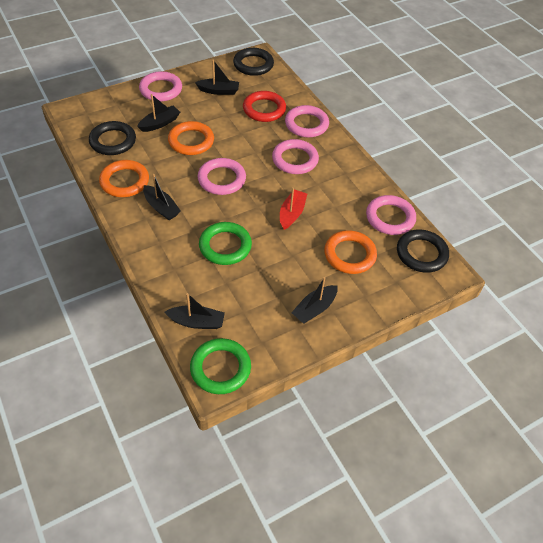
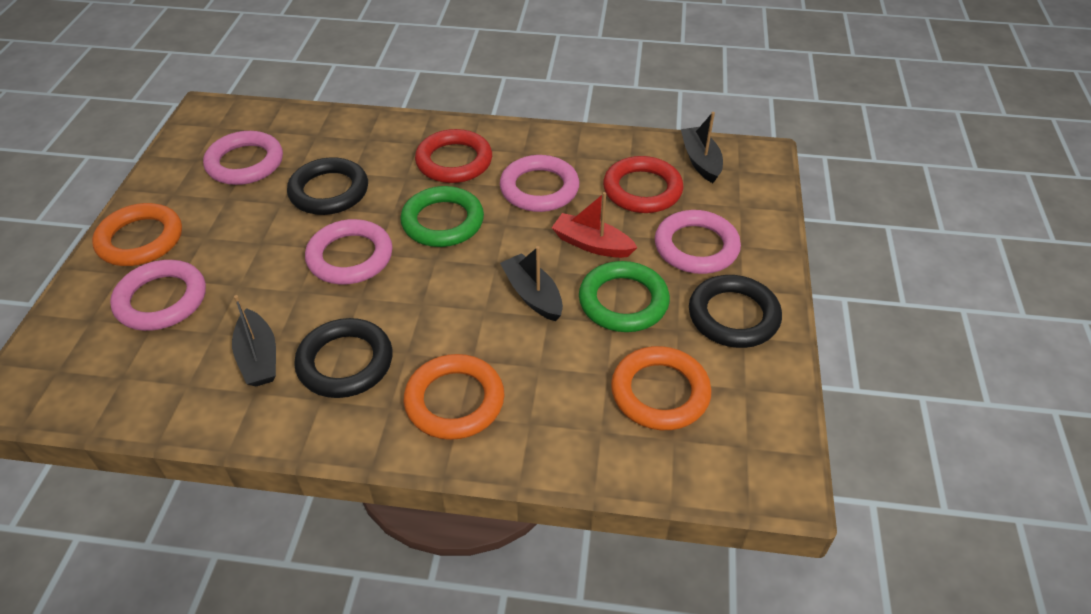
black boat: 5 -> 3
red ring: 1 -> 2

